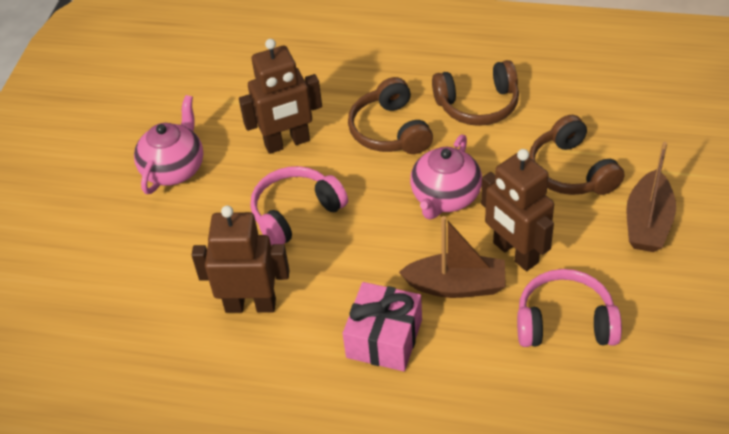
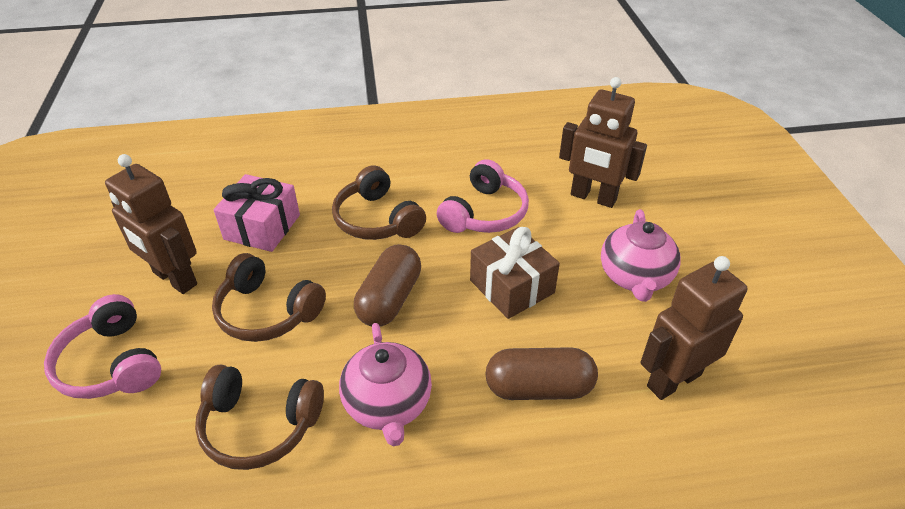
brown boat: 2 -> 0
brown capsule: 0 -> 2
brown gift: 0 -> 1

